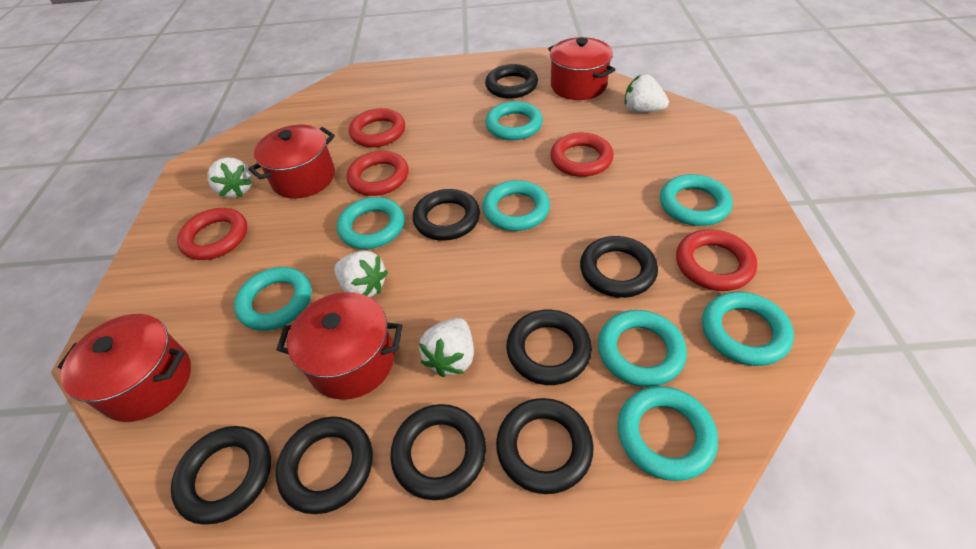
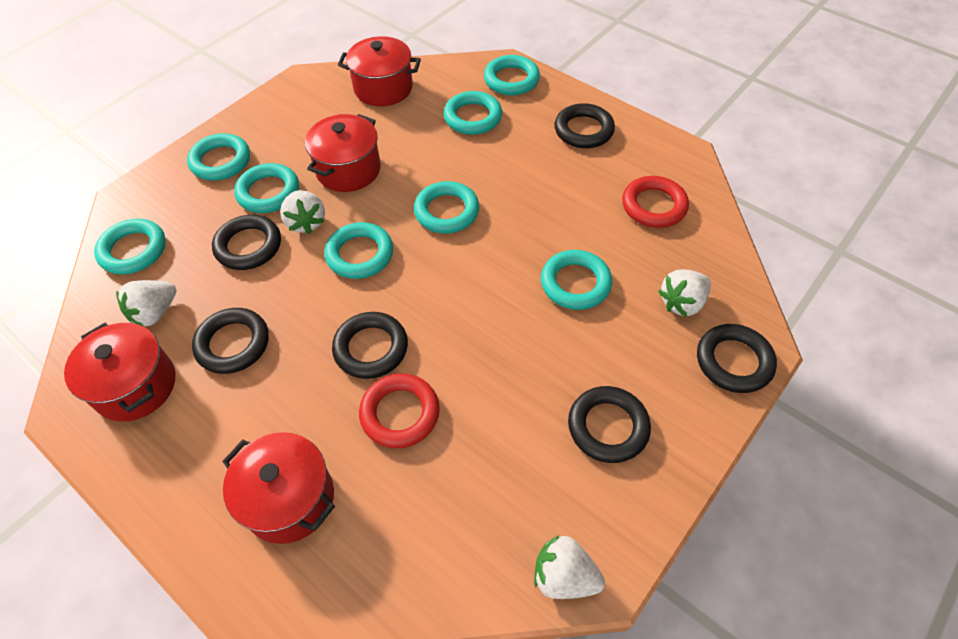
black ring: 8 -> 6
red ring: 5 -> 2

